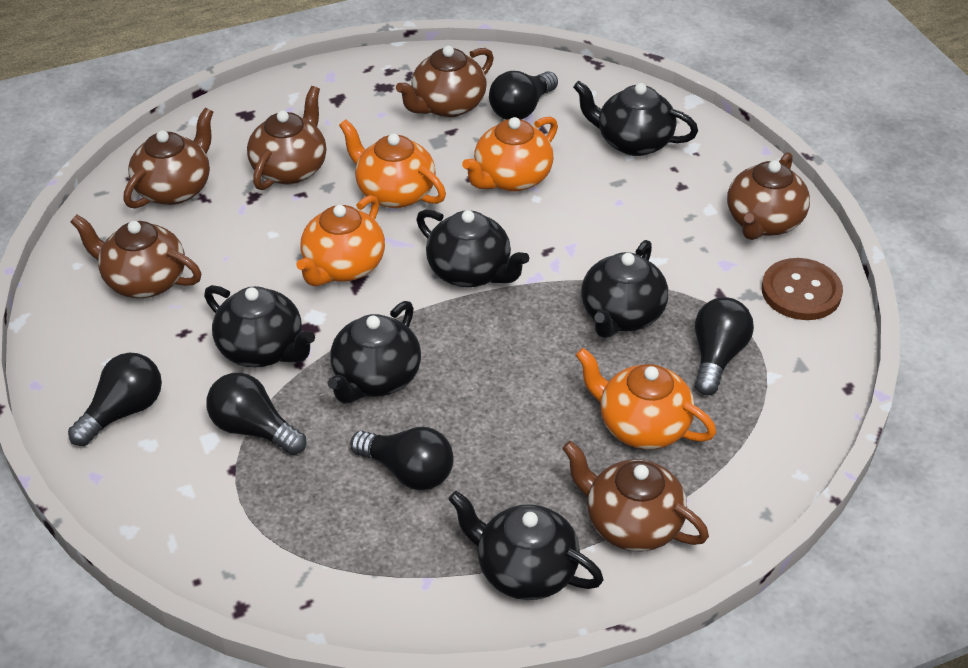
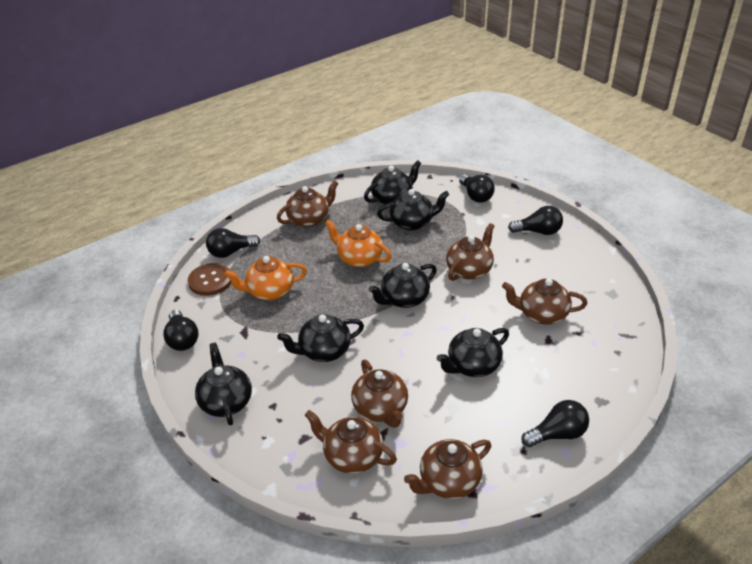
orange teapot: 4 -> 2

